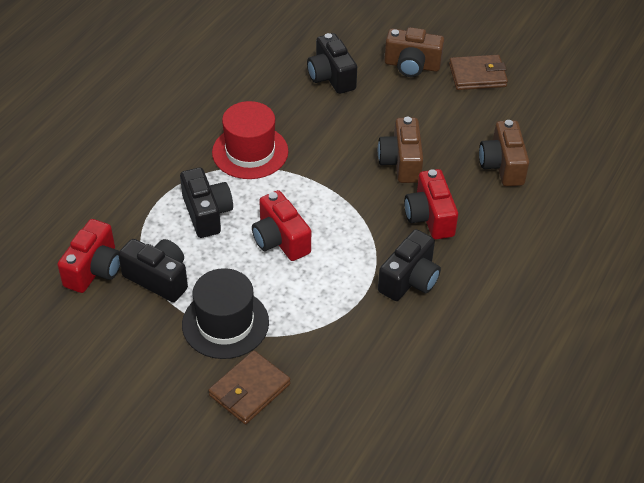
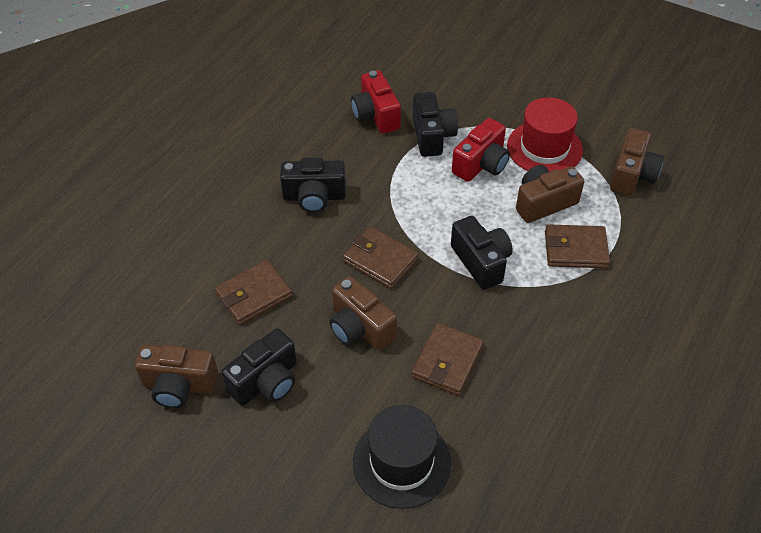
brown camera: 3 -> 4
brown wallet: 2 -> 4
red camera: 3 -> 2

